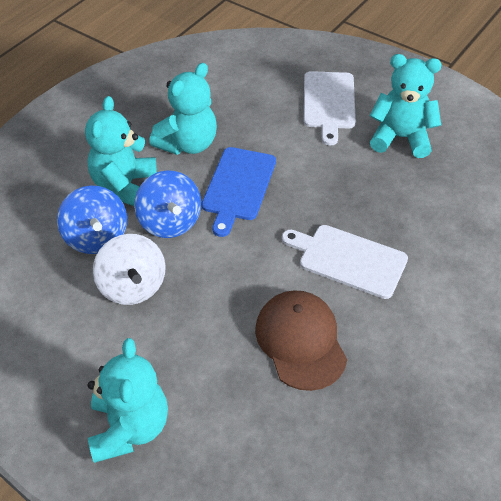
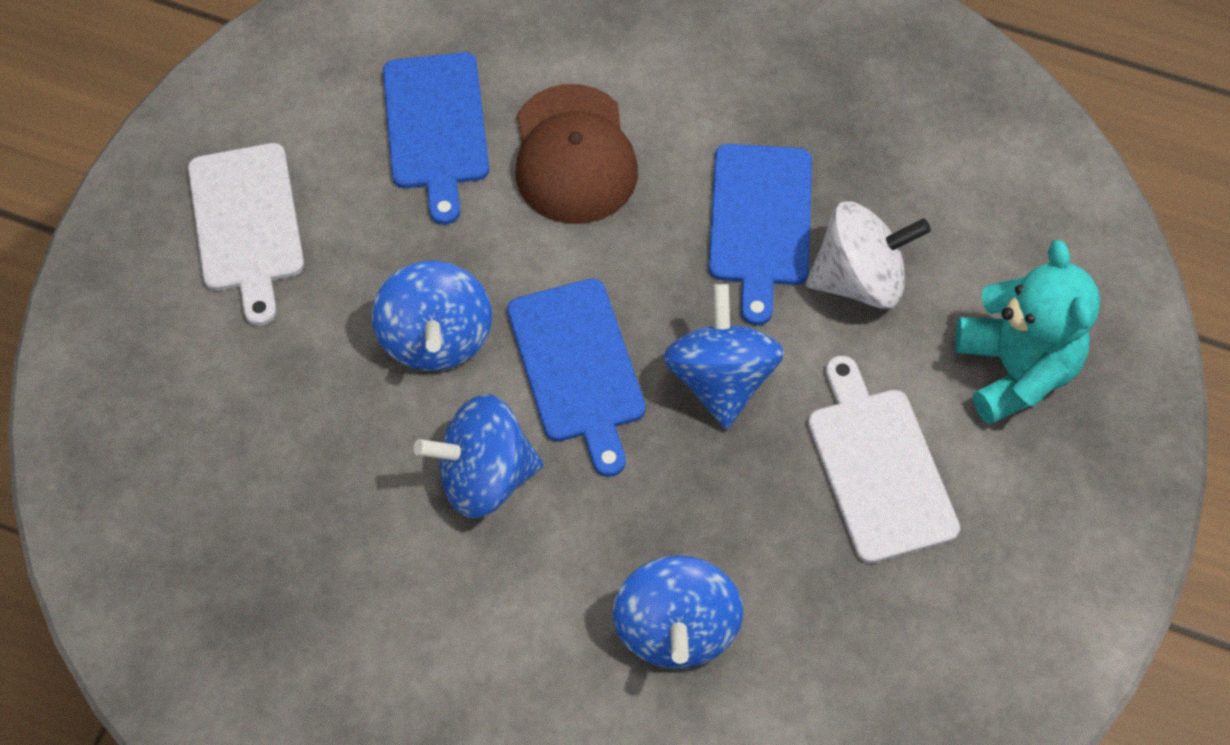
blue cutting board: 1 -> 3
blue spinning top: 2 -> 4
turquoise teddy bear: 4 -> 1

